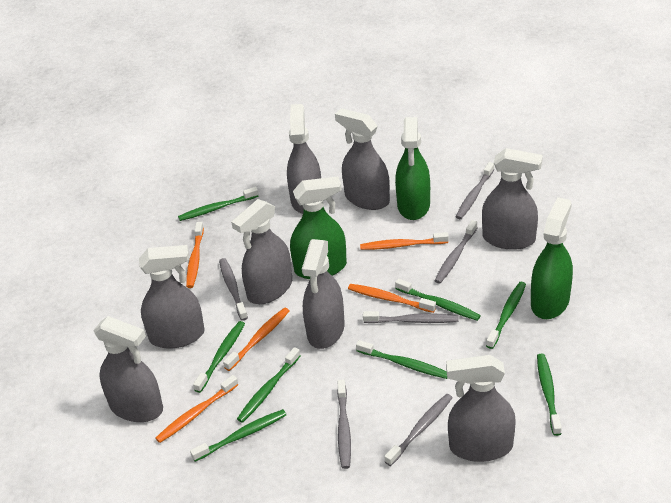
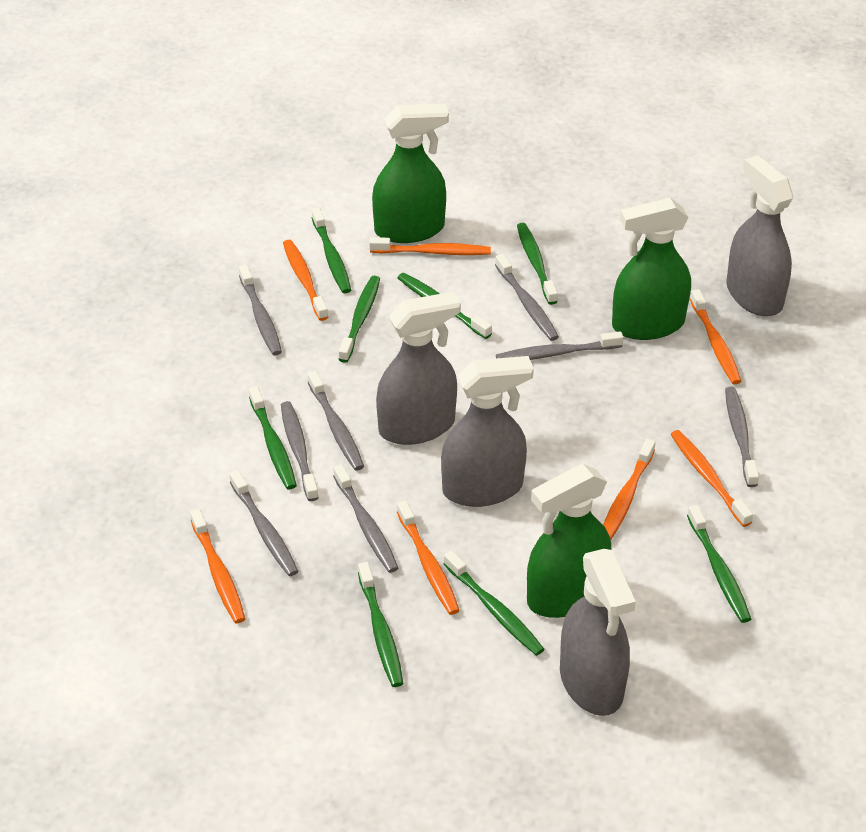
grey spray bottle: 8 -> 4
grey toothbrush: 6 -> 8
orange toothbrush: 5 -> 7

